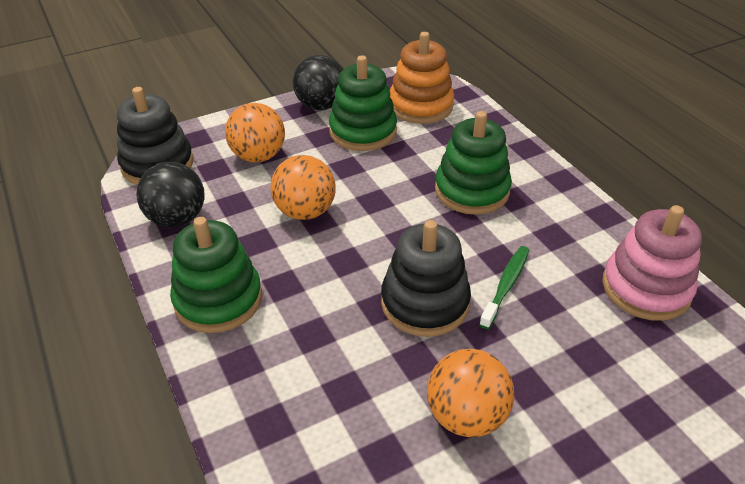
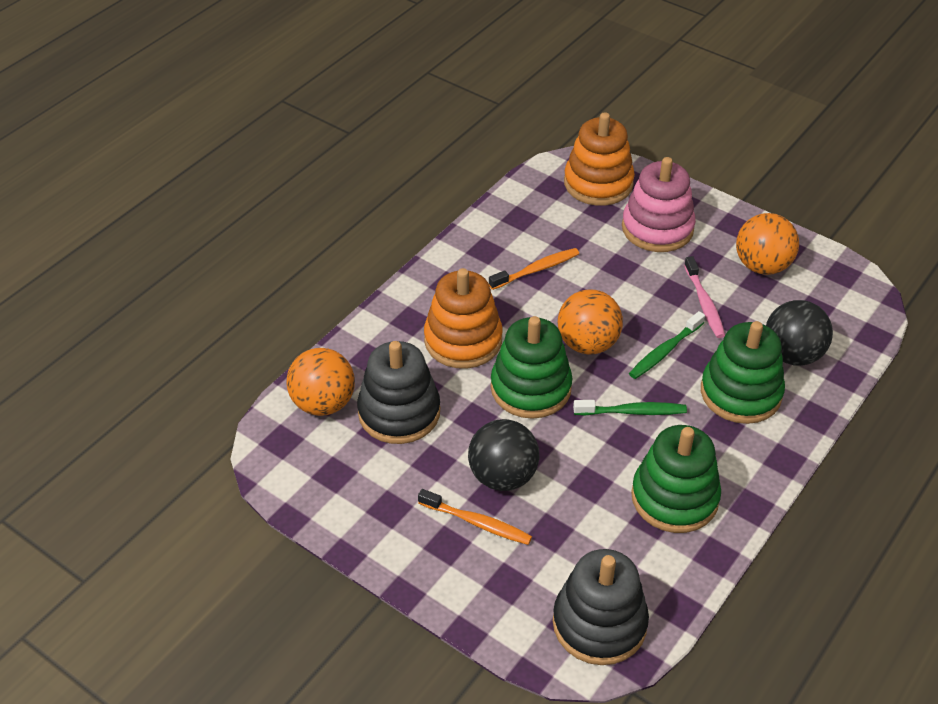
green toothbrush: 1 -> 2
orange stacking toy: 1 -> 2
orange toothbrush: 0 -> 2
pink toothbrush: 0 -> 1

